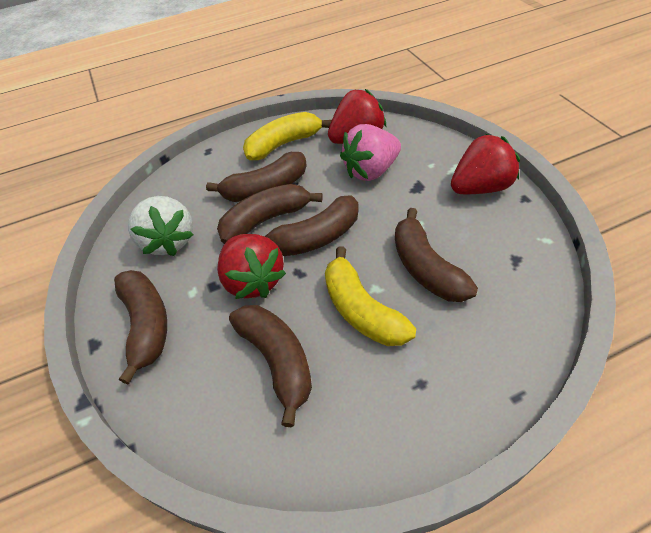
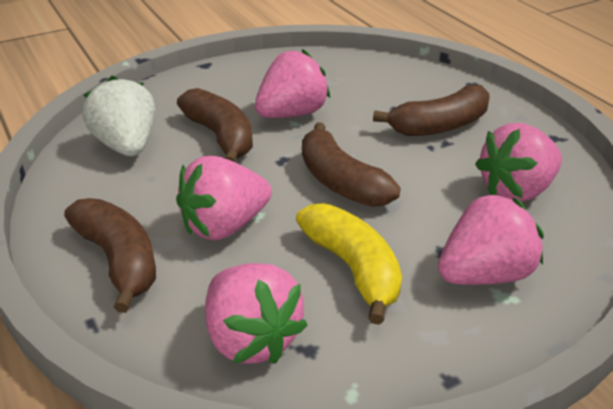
brown banana: 6 -> 4
pink strawberry: 1 -> 5
red strawberry: 3 -> 0
yellow banana: 2 -> 1

